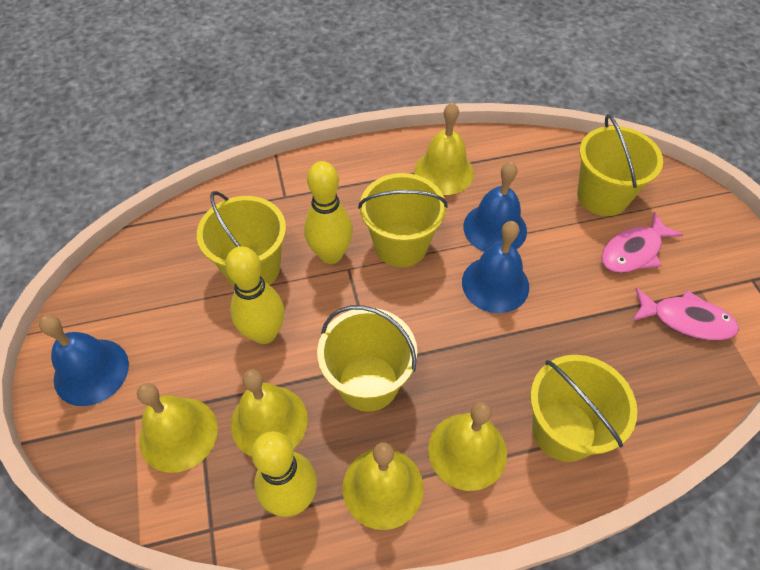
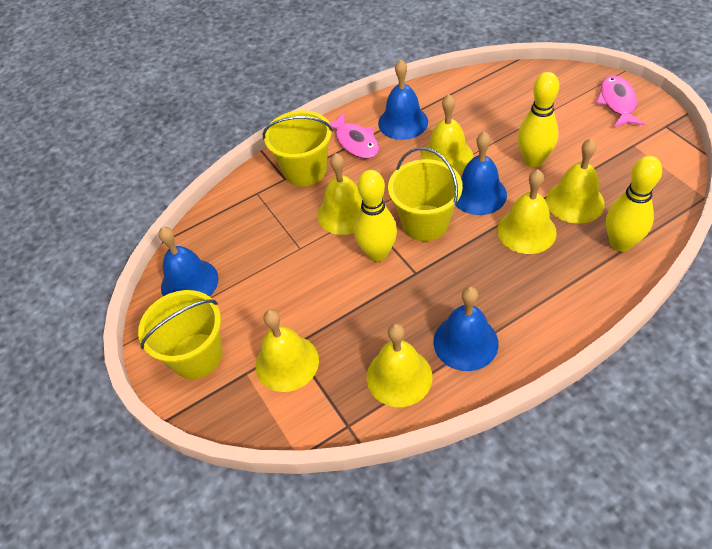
blue bell: 3 -> 4
yellow bell: 5 -> 6
yellow bucket: 5 -> 3

